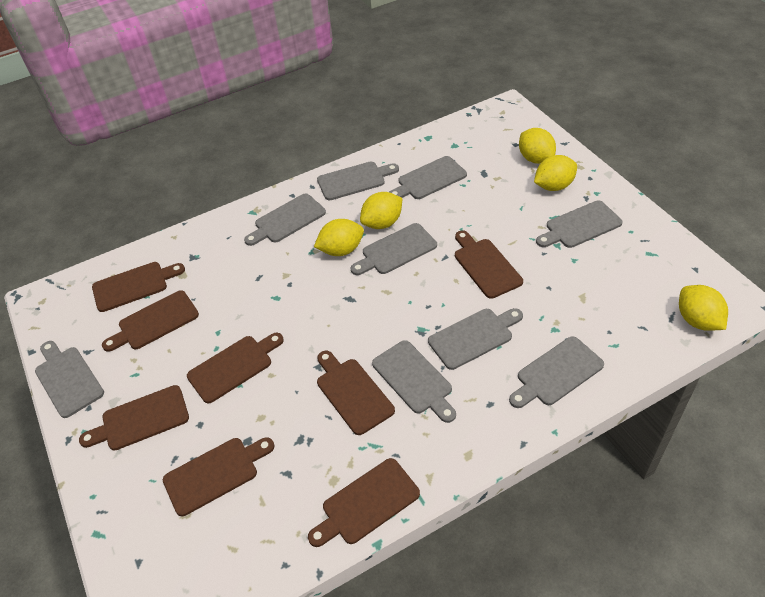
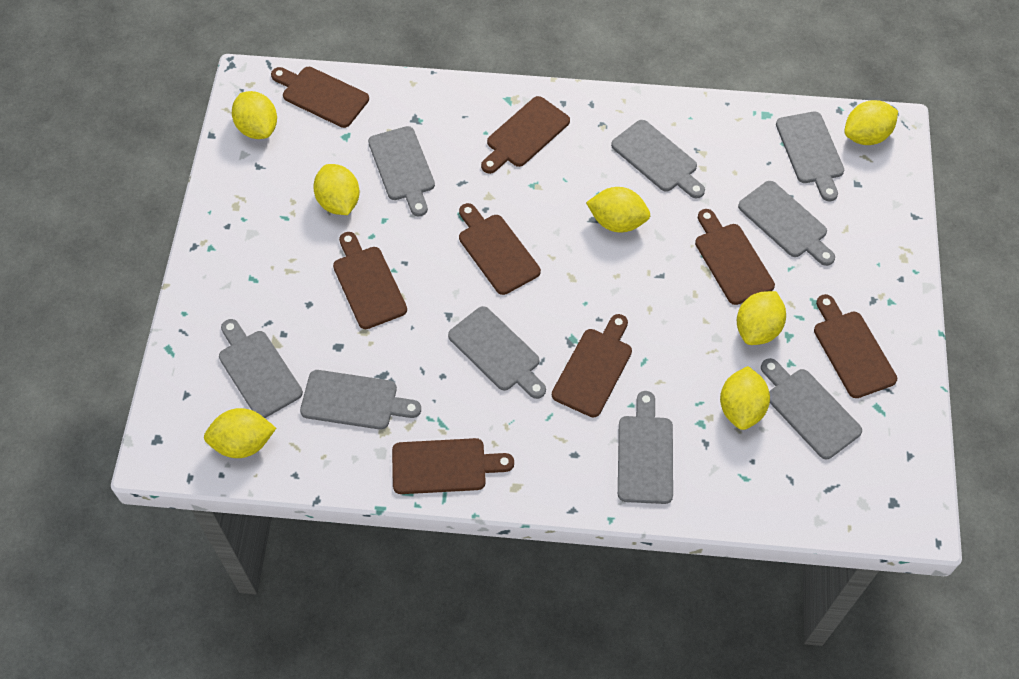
yellow lemon: 5 -> 7

